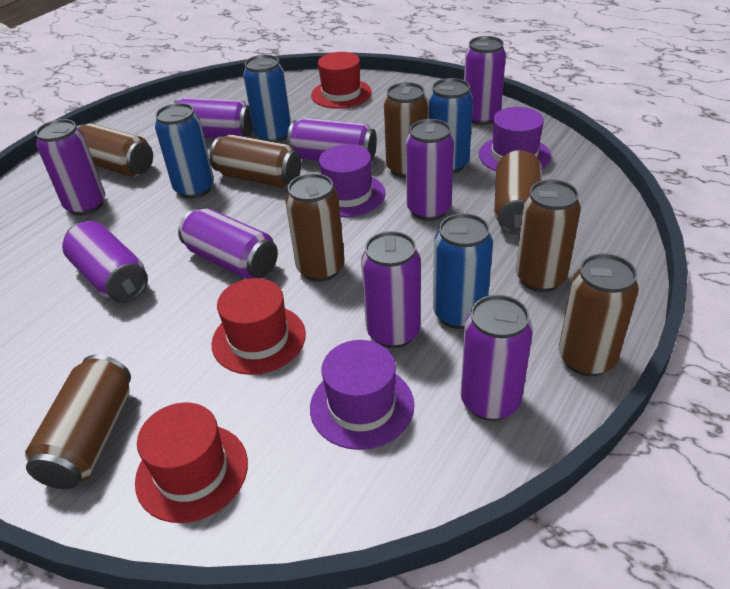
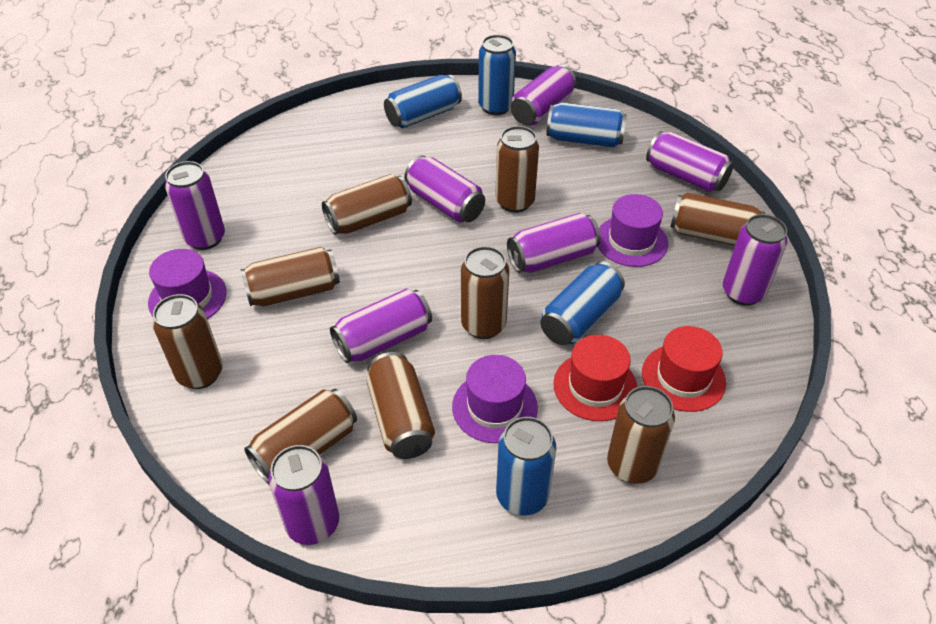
blue can: 4 -> 5
brown can: 8 -> 9
purple can: 9 -> 8
red hat: 3 -> 2

